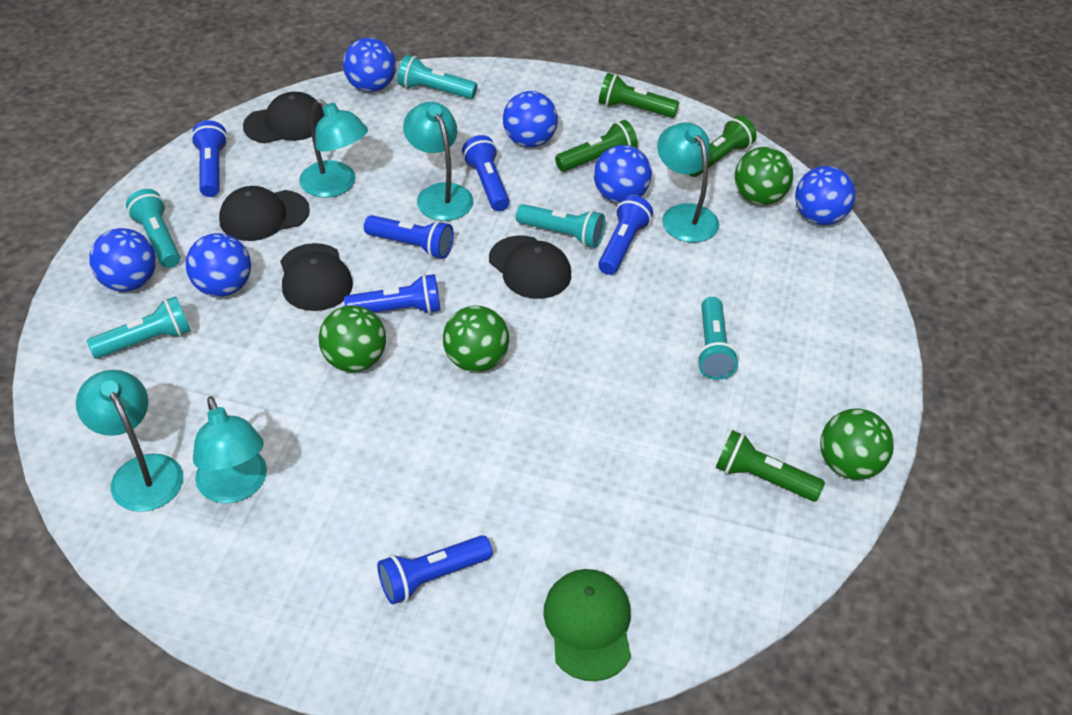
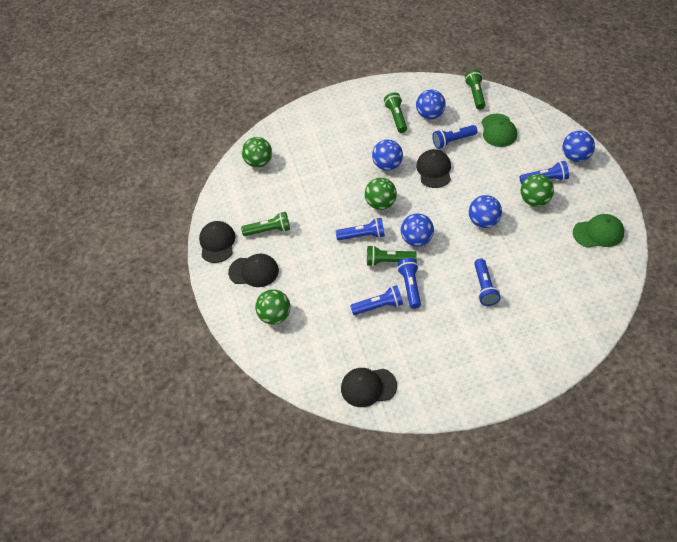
blue ball: 6 -> 5
green cap: 1 -> 2
turquoise flashlight: 5 -> 0
turquoise lamp: 5 -> 0

